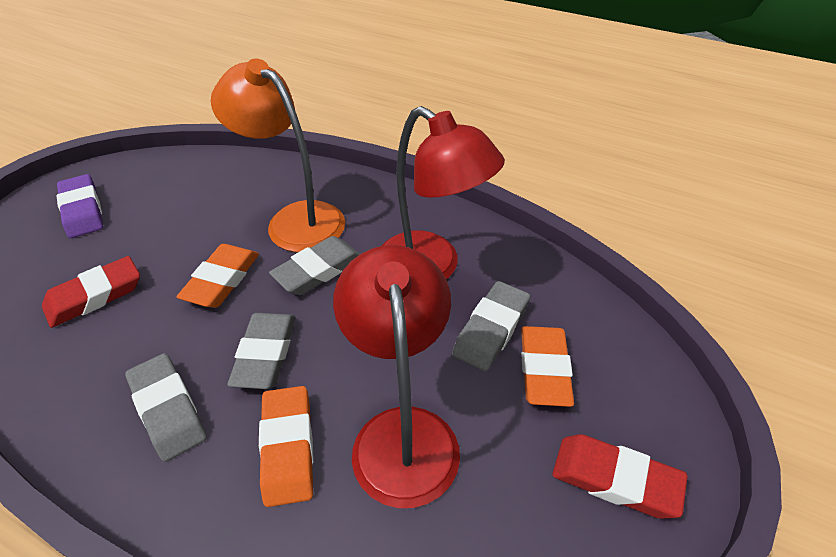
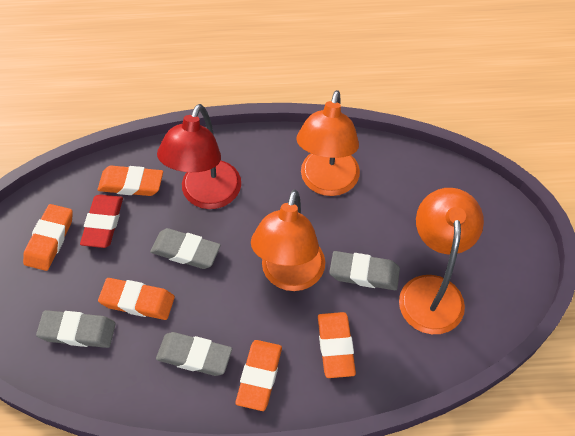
orange eraser: 3 -> 5
orange lamp: 1 -> 3
purple eraser: 1 -> 0
red eraser: 2 -> 1
red lamp: 2 -> 1

